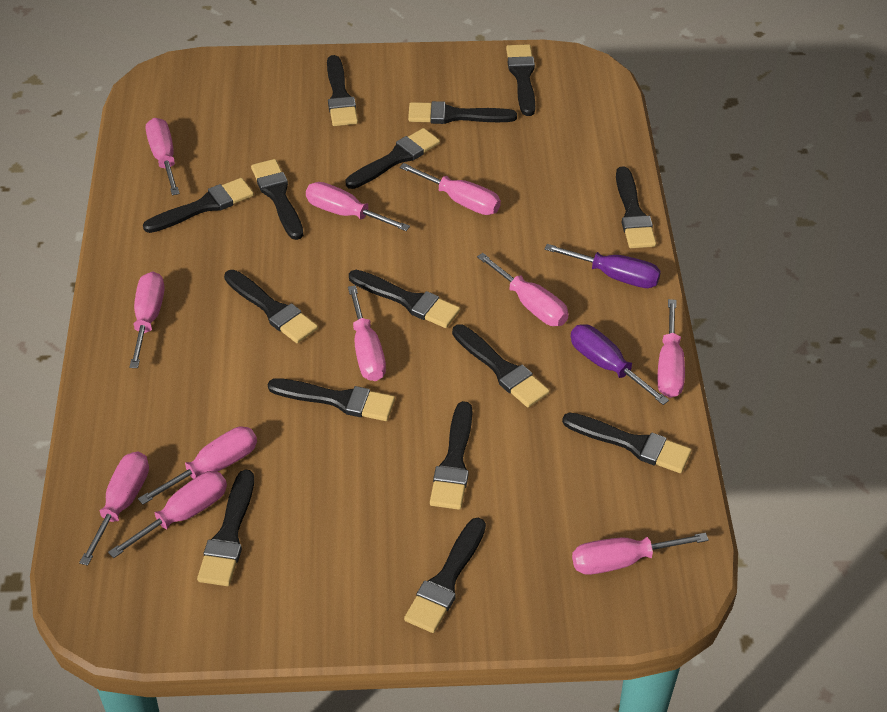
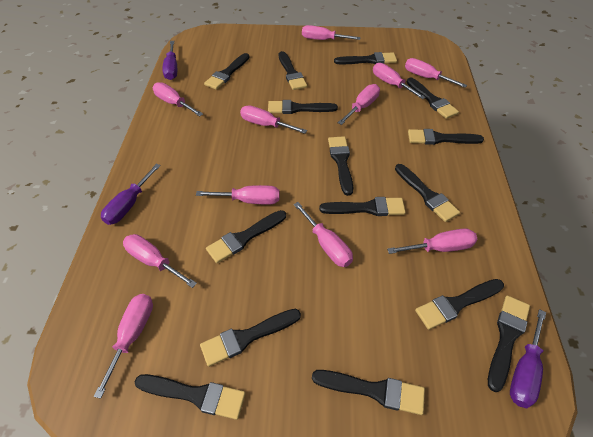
purple screwdriver: 2 -> 3

